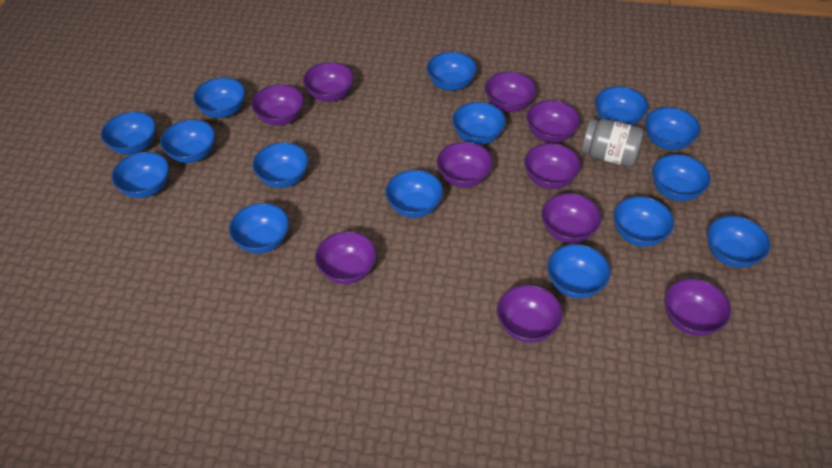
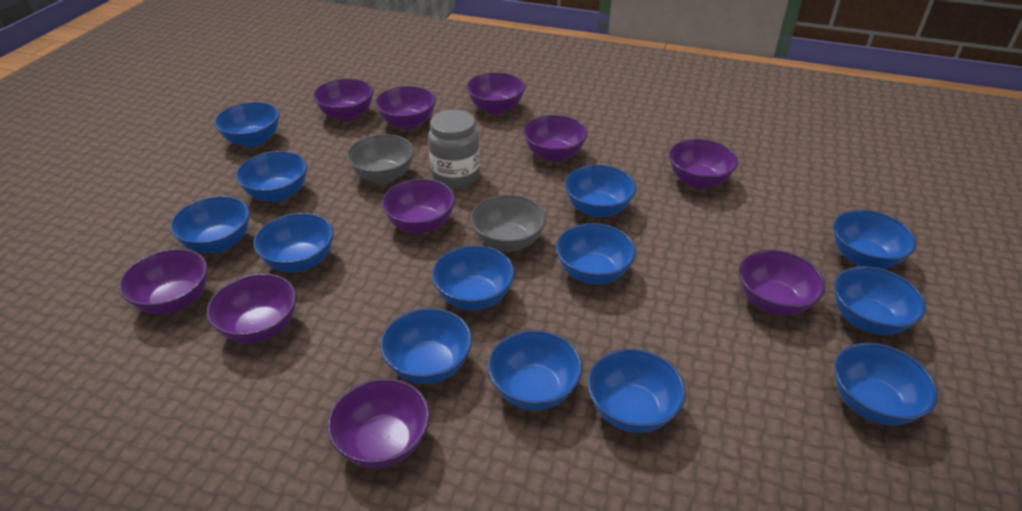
blue bowl: 15 -> 13
grey bowl: 0 -> 2

